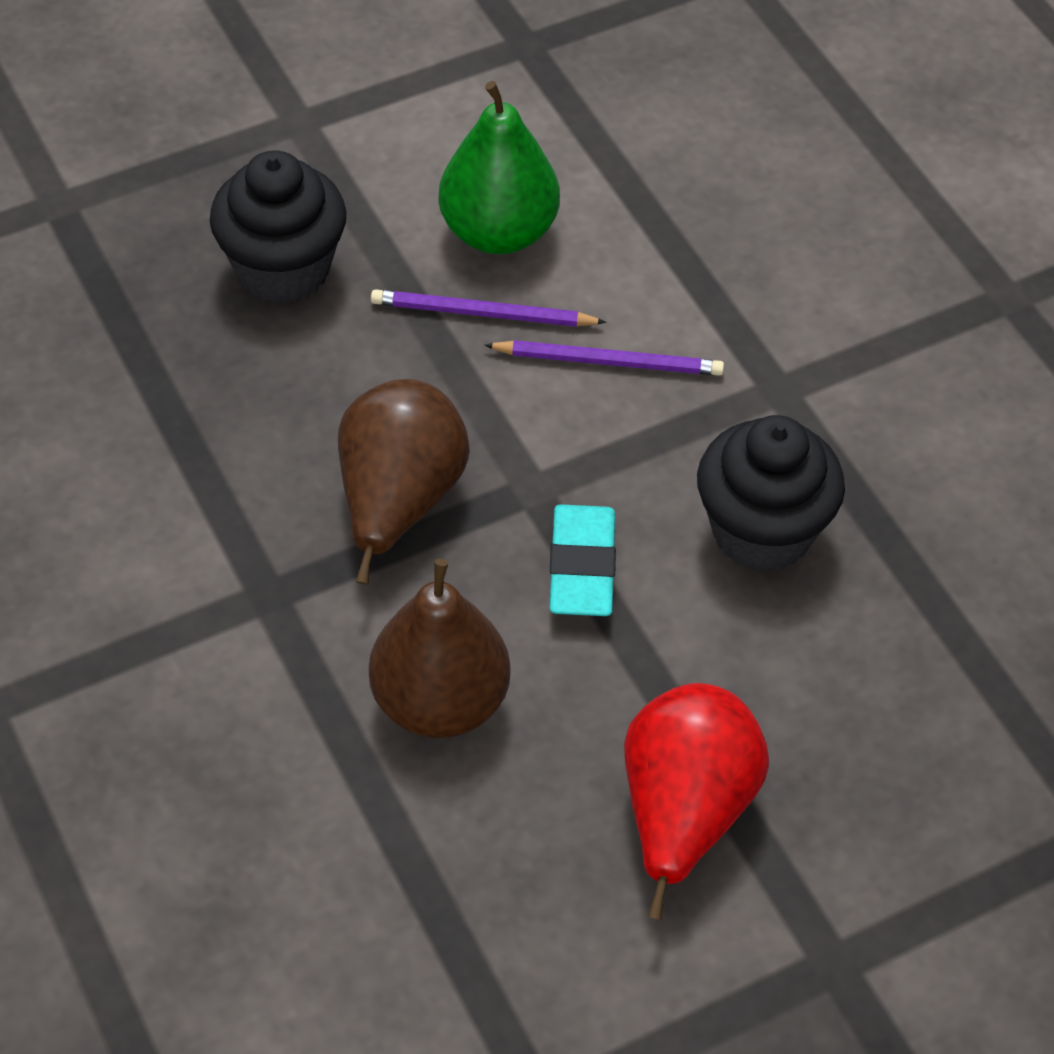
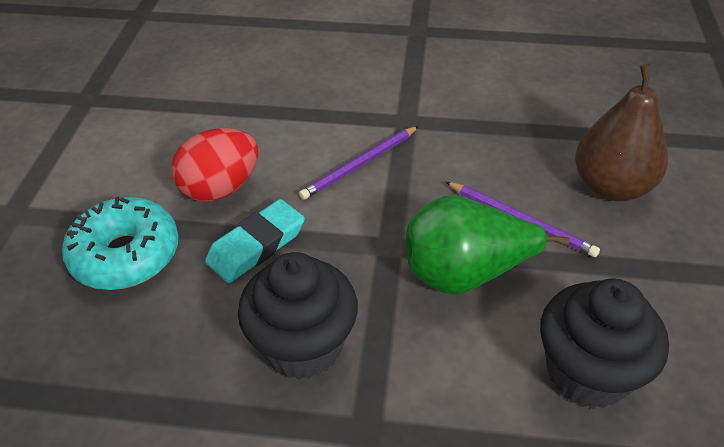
brown pear: 2 -> 1
red egg: 0 -> 1
red pear: 1 -> 0
turquoise donut: 0 -> 1

